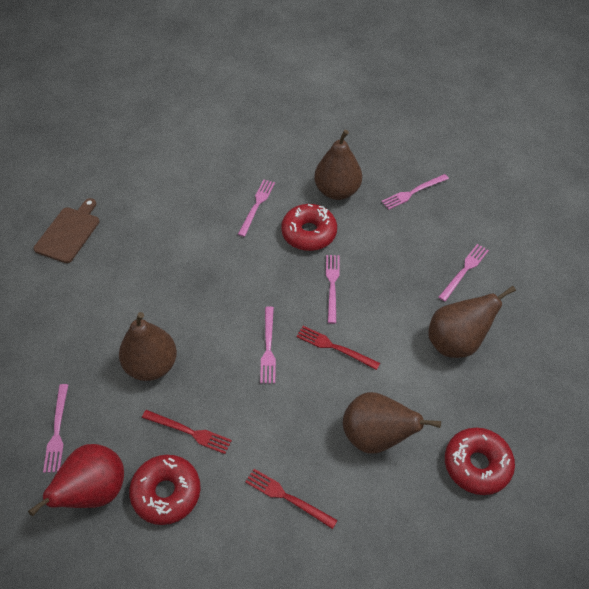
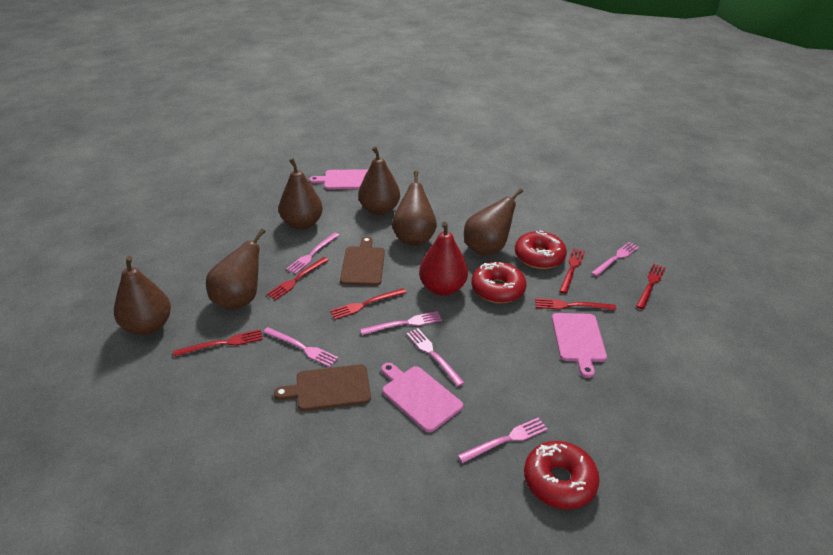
brown cutting board: 1 -> 2
brown pear: 4 -> 6
pink cutting board: 0 -> 3
red fork: 3 -> 6

